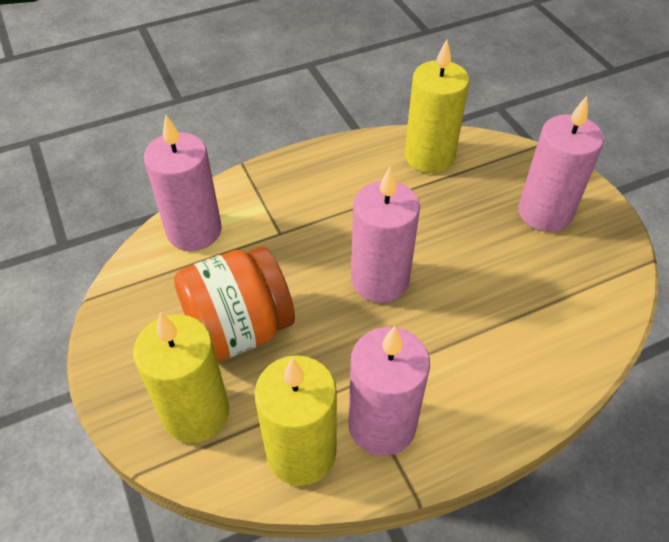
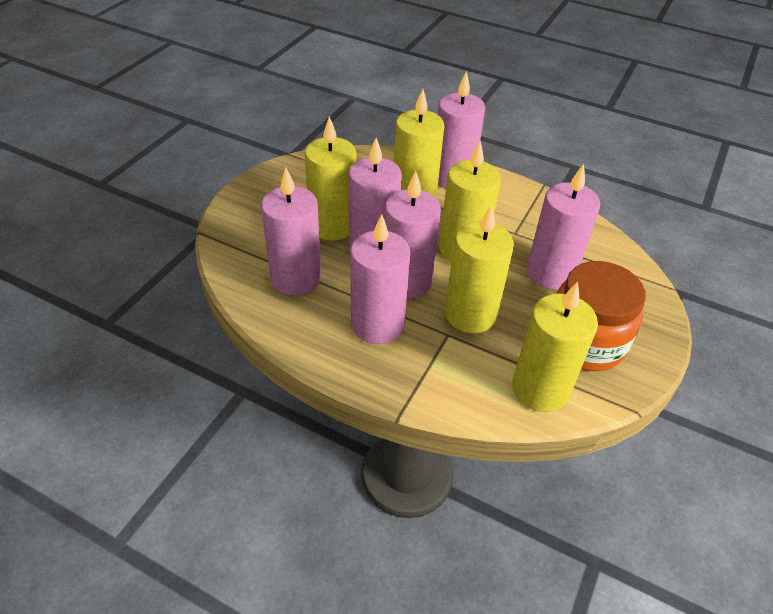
pink candle: 4 -> 6
yellow candle: 3 -> 5

